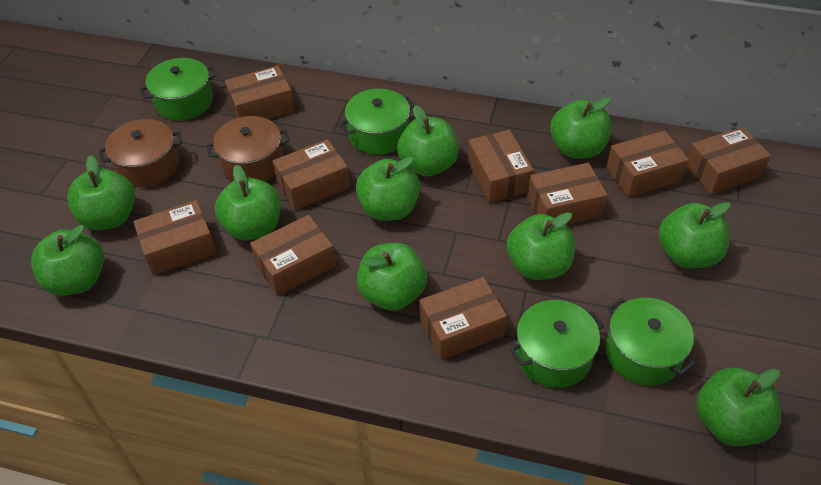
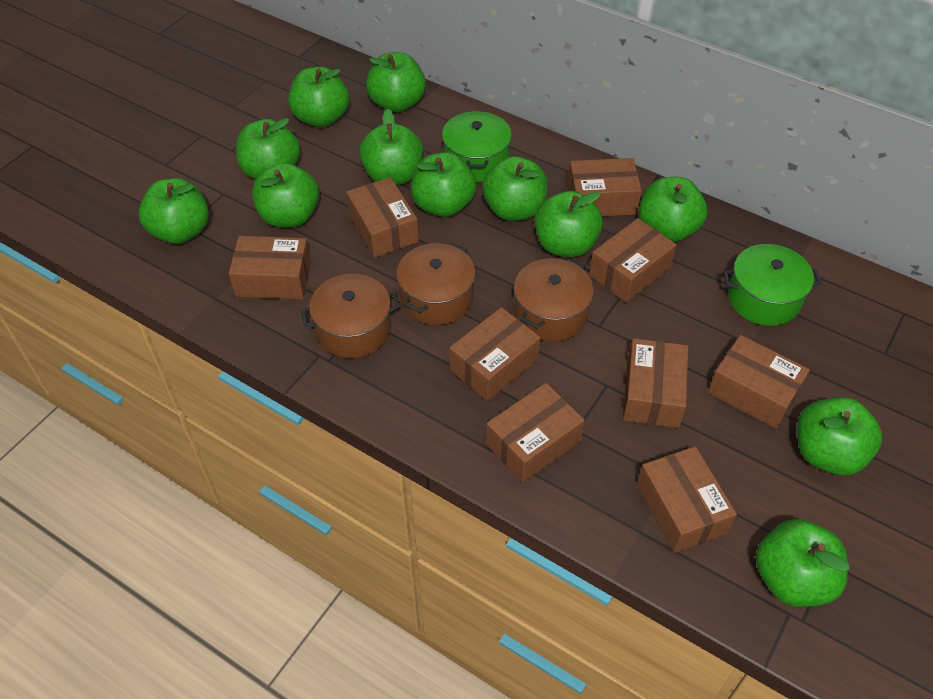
brown pot: 2 -> 3
green apple: 10 -> 12
green pot: 4 -> 2

